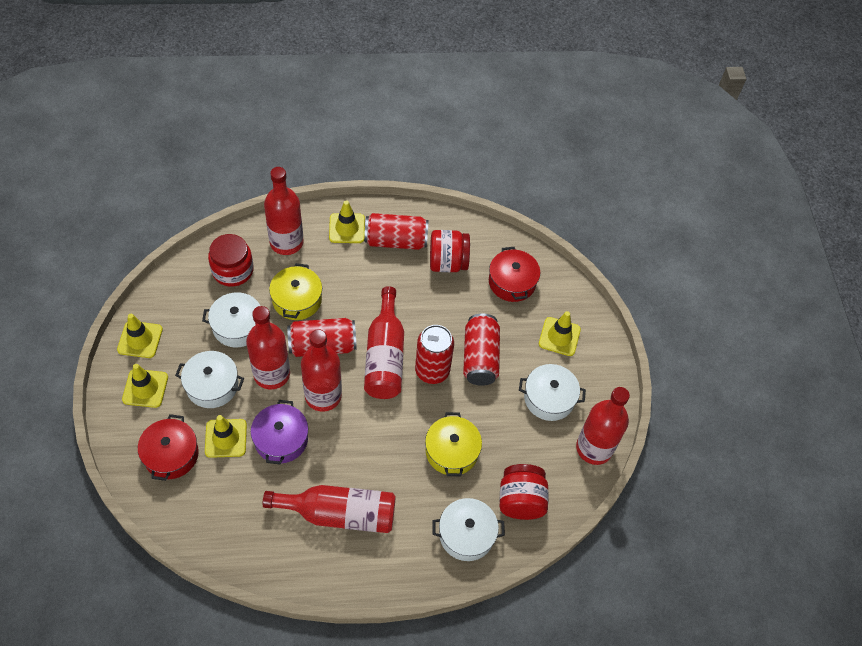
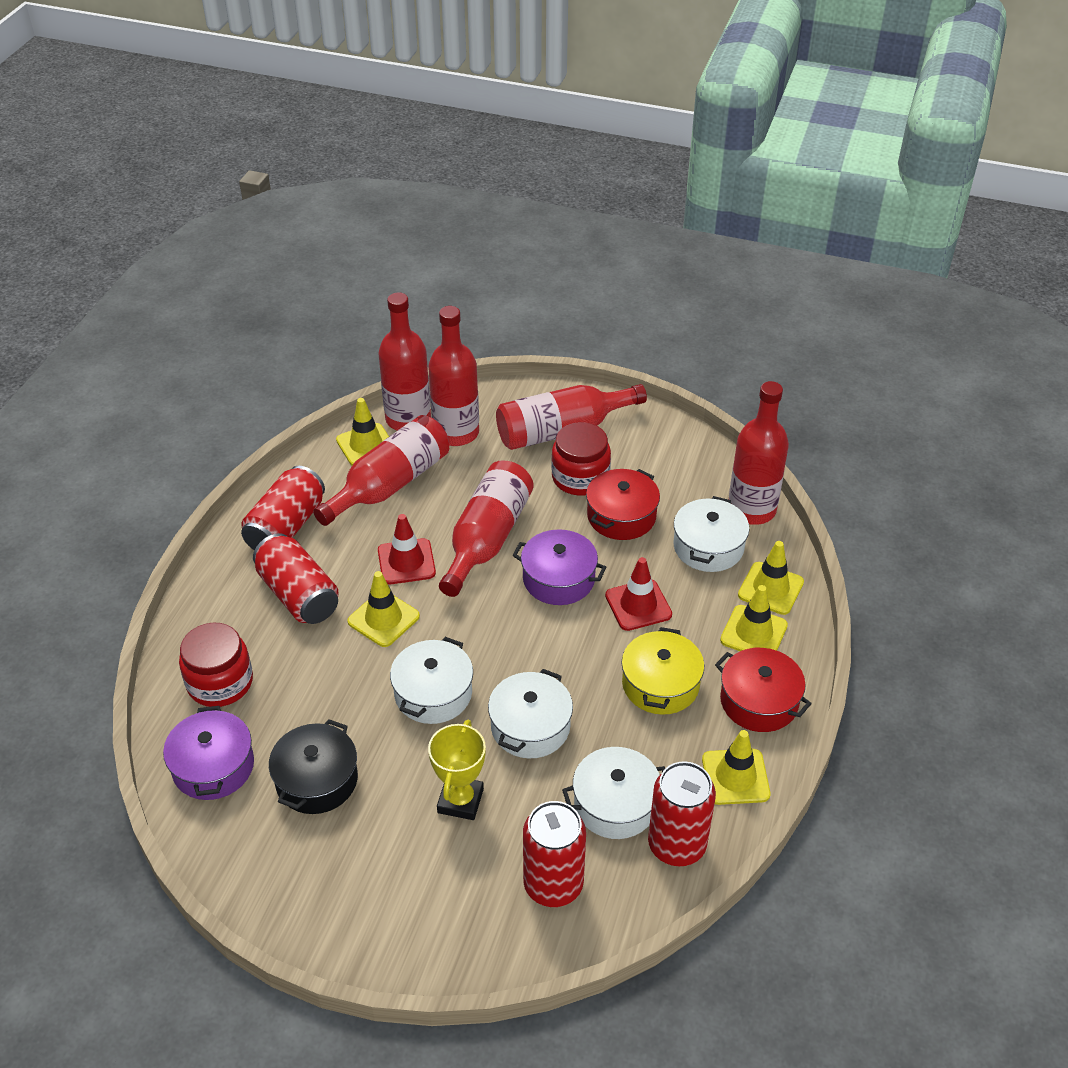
black pot: 0 -> 1
purple pot: 1 -> 2
red jar: 3 -> 2
red traffic cone: 0 -> 2
yellow pot: 2 -> 1
yellow trophy: 0 -> 1

